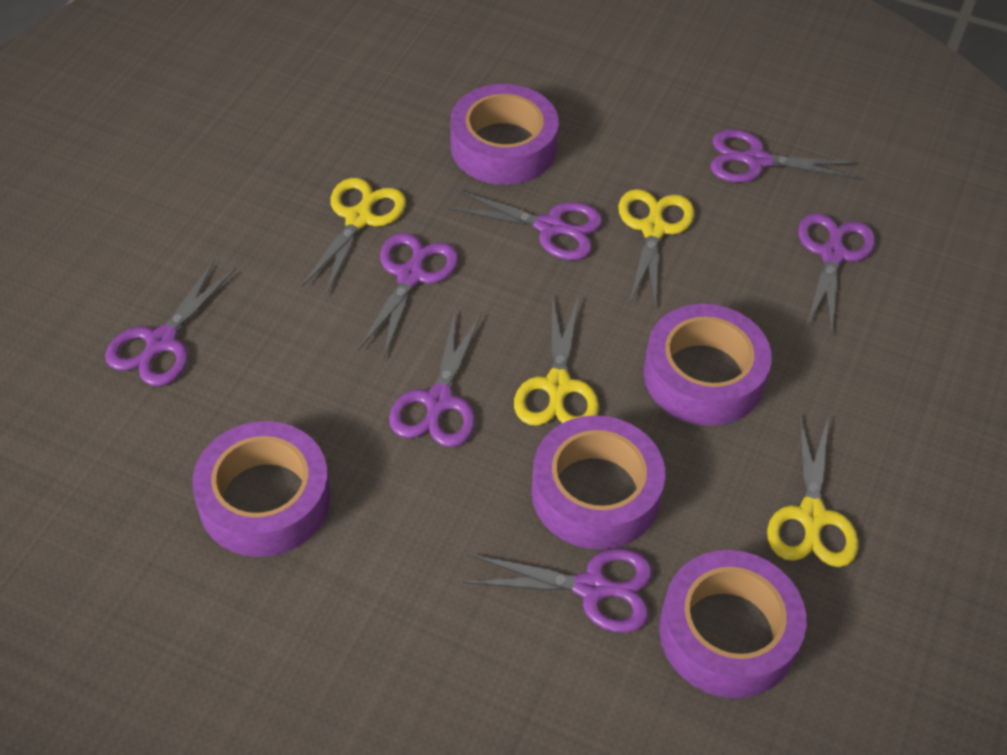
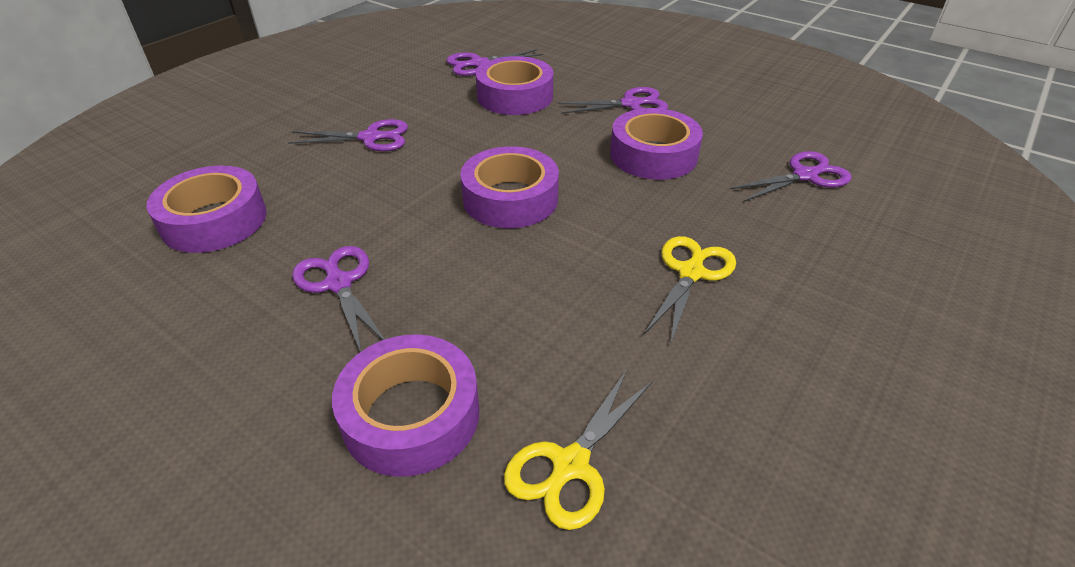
purple scissors: 7 -> 5
yellow scissors: 4 -> 2

